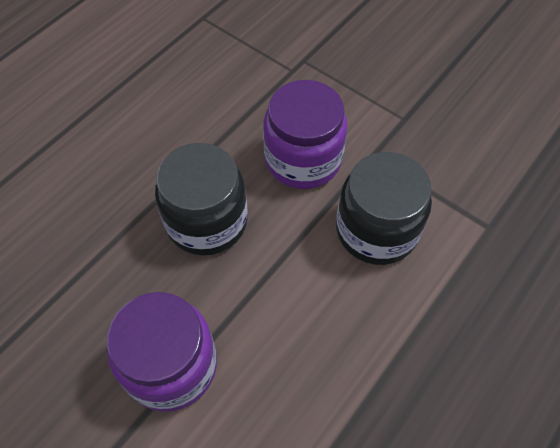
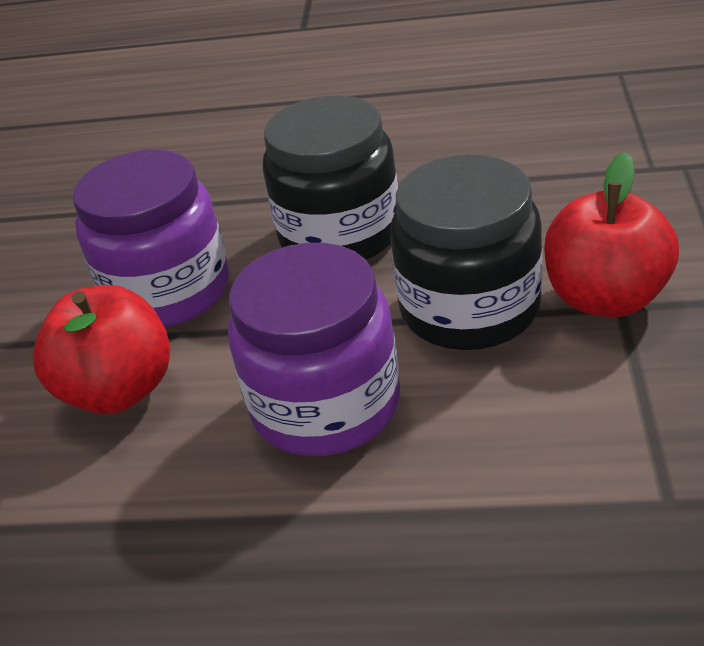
red apple: 0 -> 2

